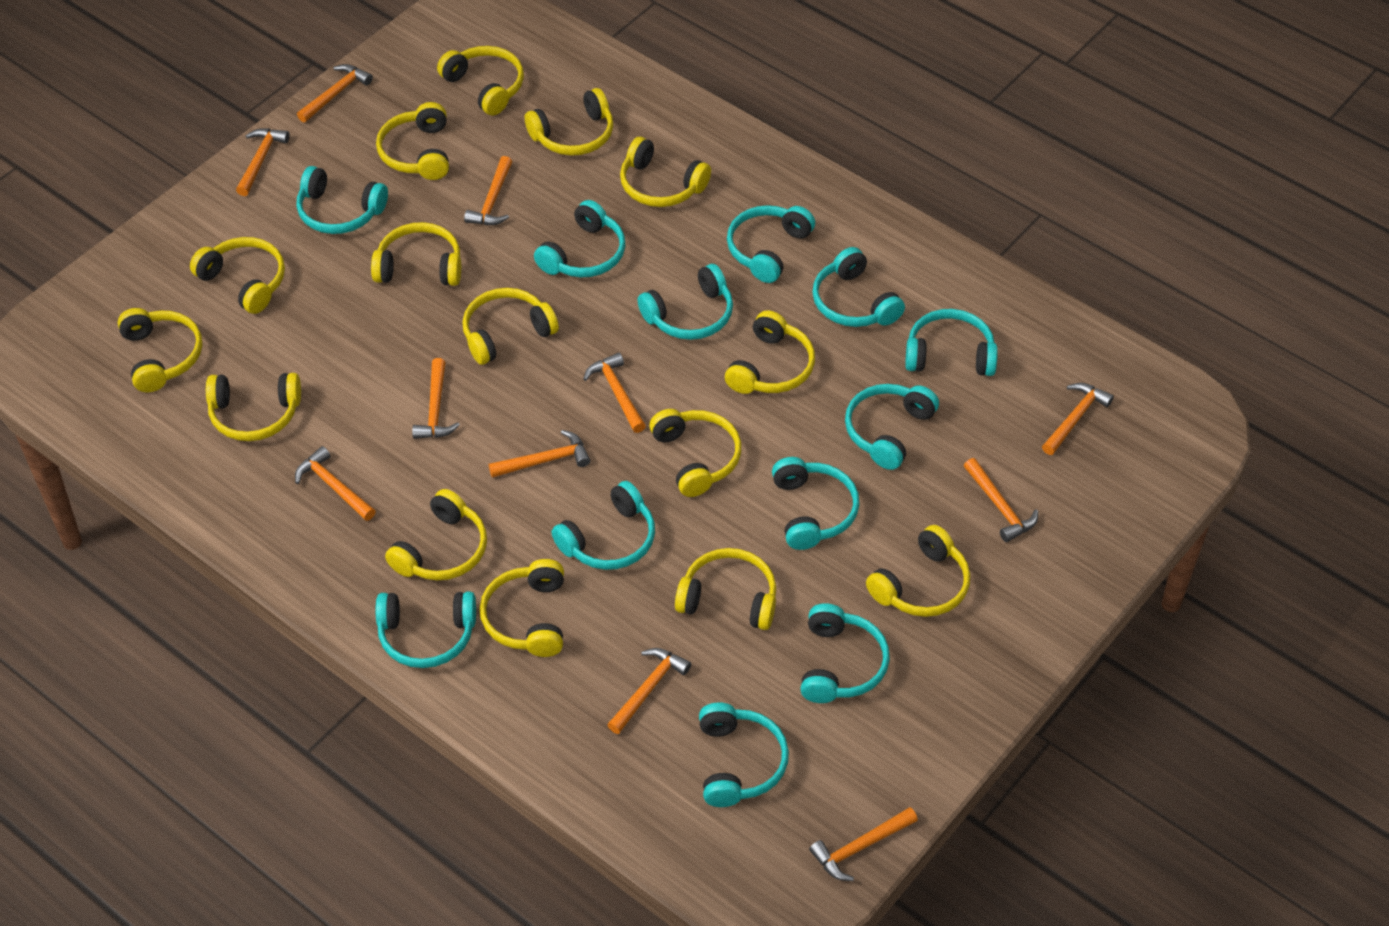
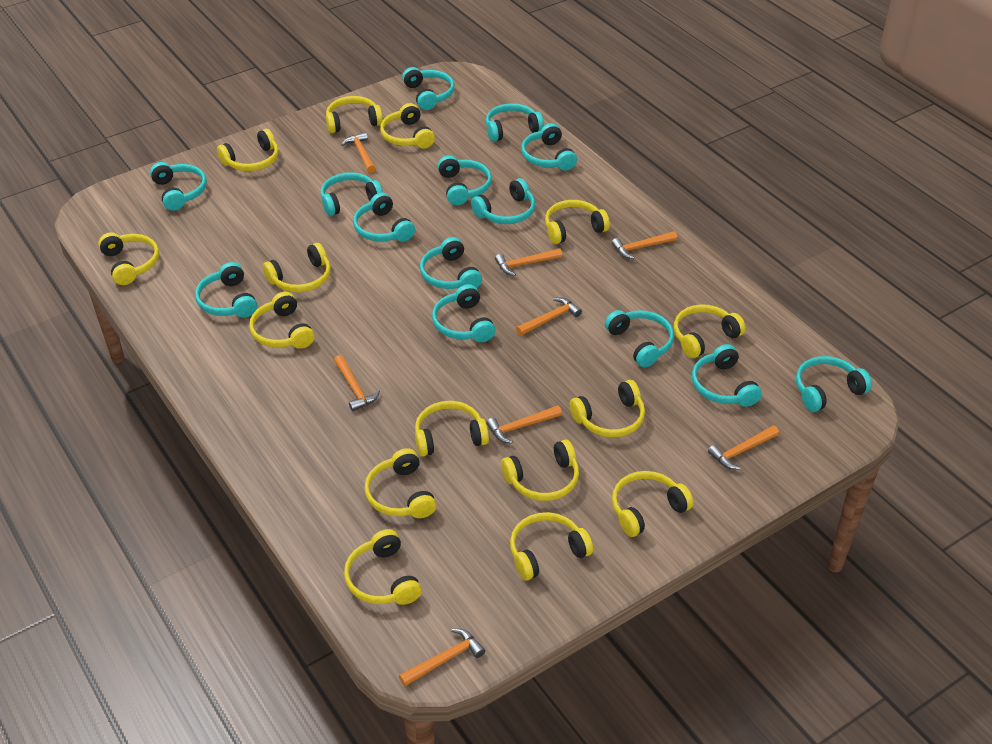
orange hammer: 11 -> 8
turquoise headphones: 12 -> 14

